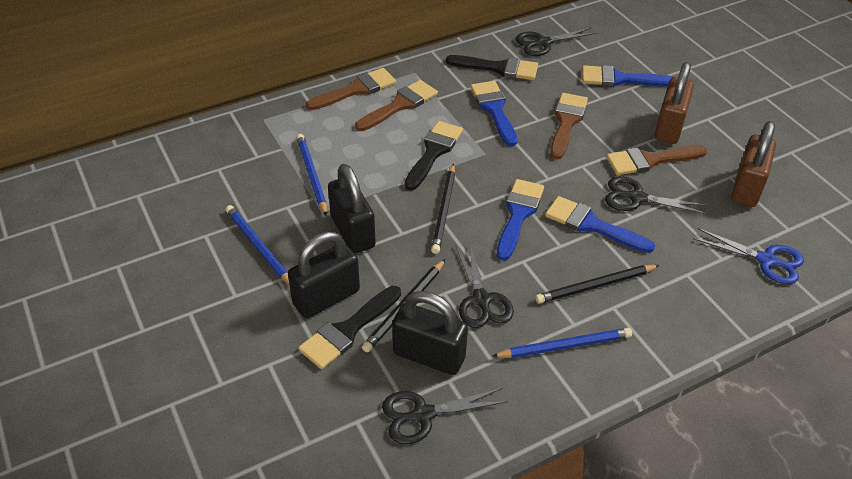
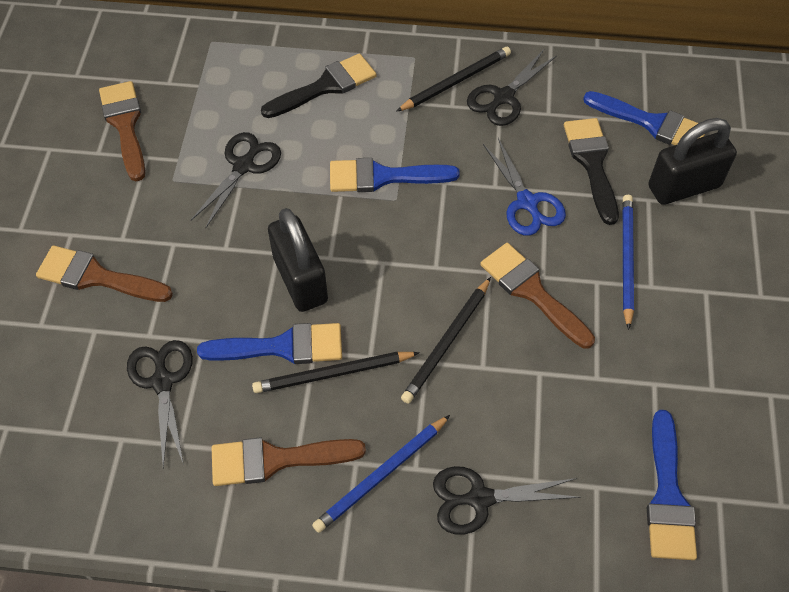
black brush: 3 -> 2
black padlock: 3 -> 2
blue pencil: 3 -> 2
brown padlock: 2 -> 0

